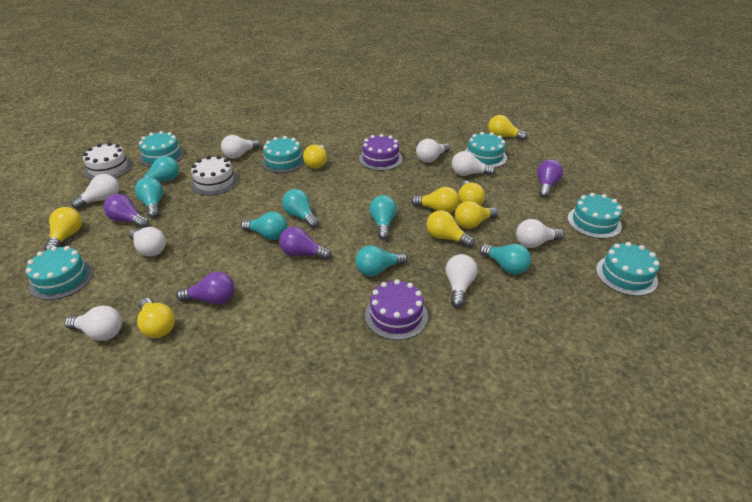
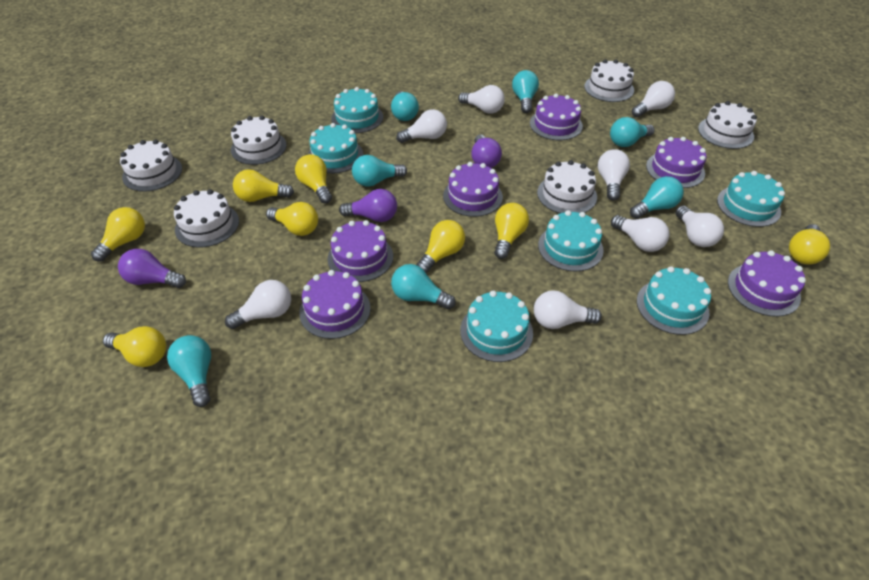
purple cake: 2 -> 6
purple light bulb: 4 -> 3
white cake: 2 -> 6

